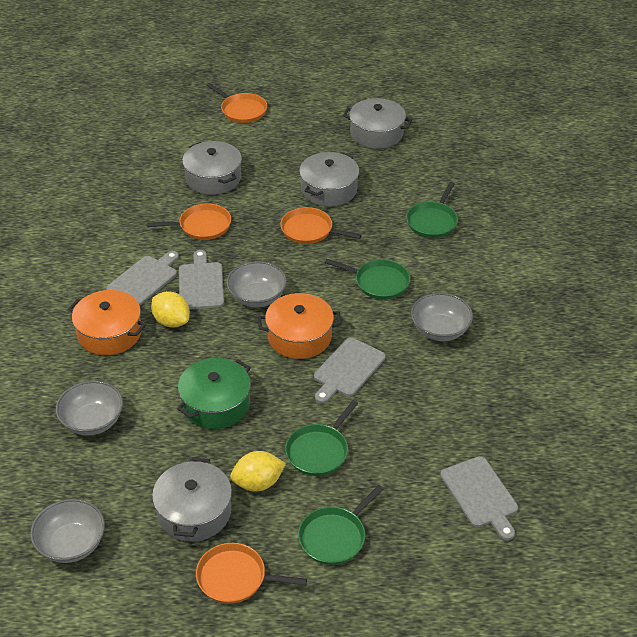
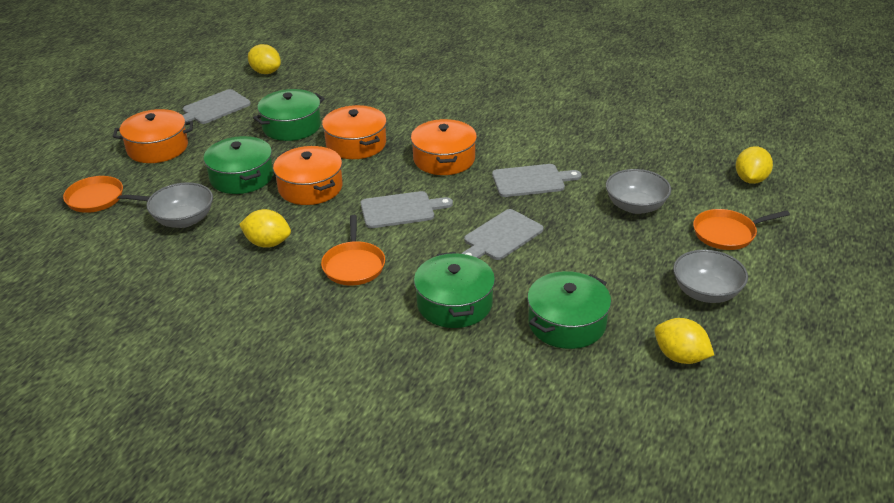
green pan: 4 -> 0
green pot: 1 -> 4
grey bowl: 4 -> 3
grey pot: 4 -> 0
orange pan: 4 -> 3
orange pot: 2 -> 4
yellow lemon: 2 -> 4

